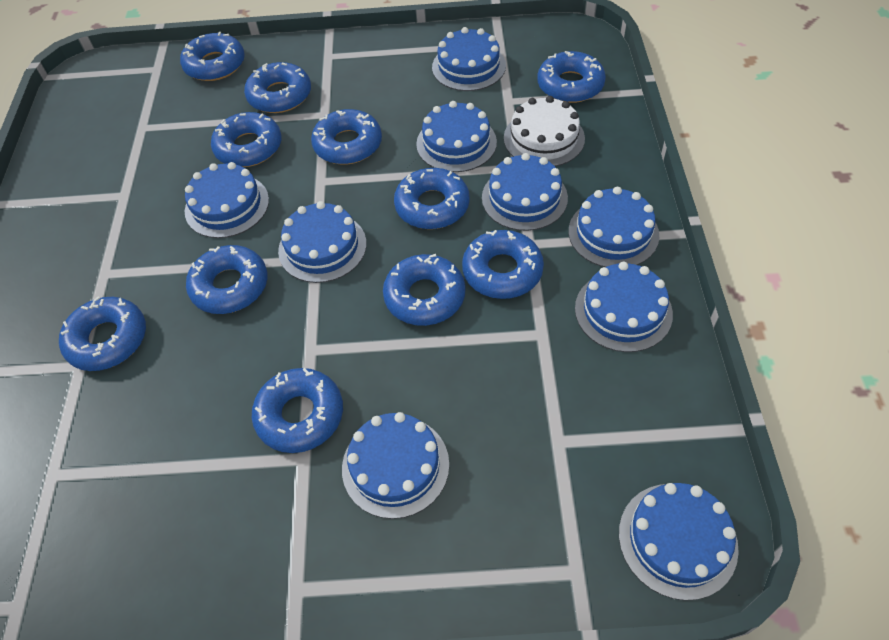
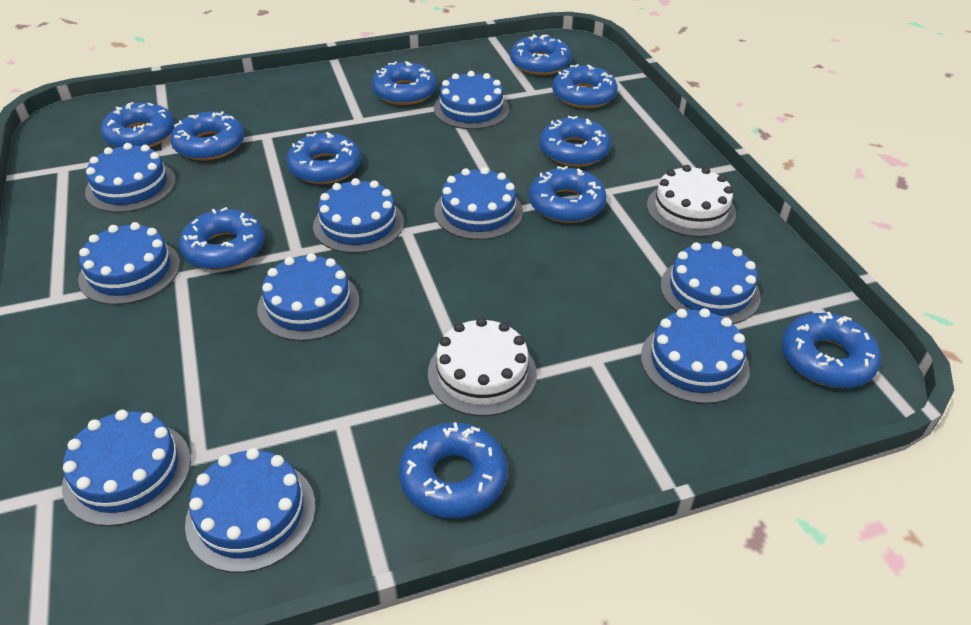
blue cake: 9 -> 10
white cake: 1 -> 2

